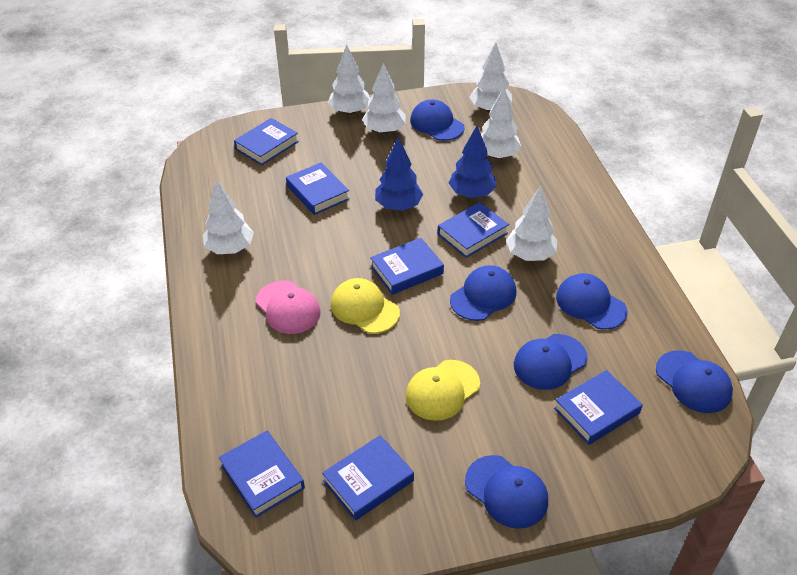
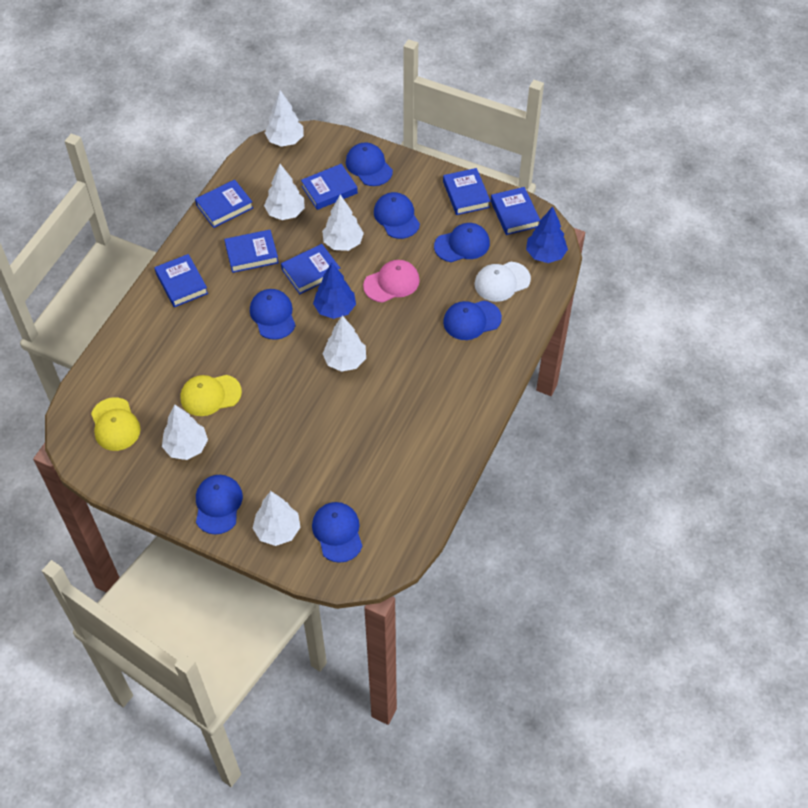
blue cap: 6 -> 7
white cap: 0 -> 1

